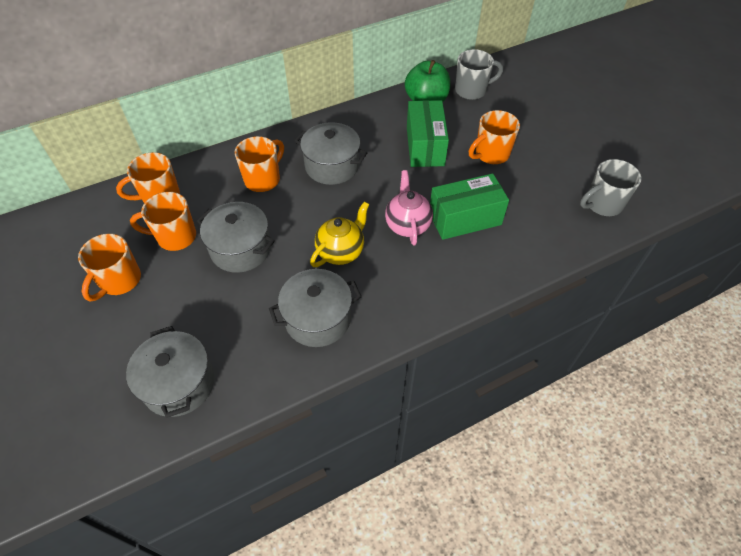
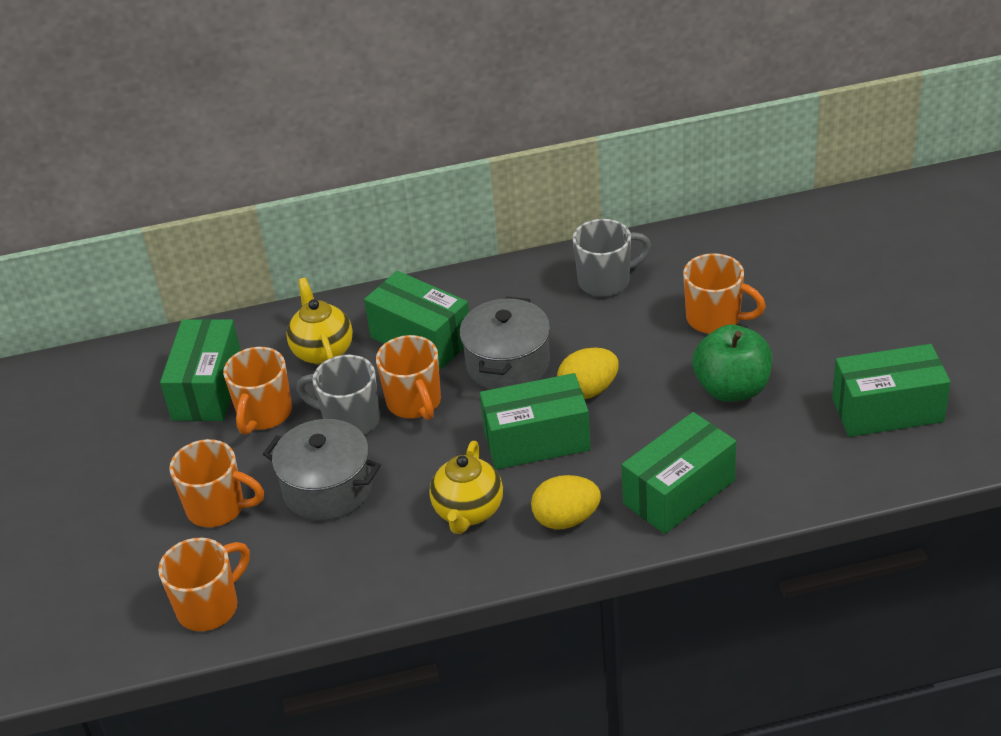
green box: 2 -> 5
grey pot: 4 -> 2
pink teapot: 1 -> 0
yellow egg: 0 -> 2
yellow teapot: 1 -> 2

